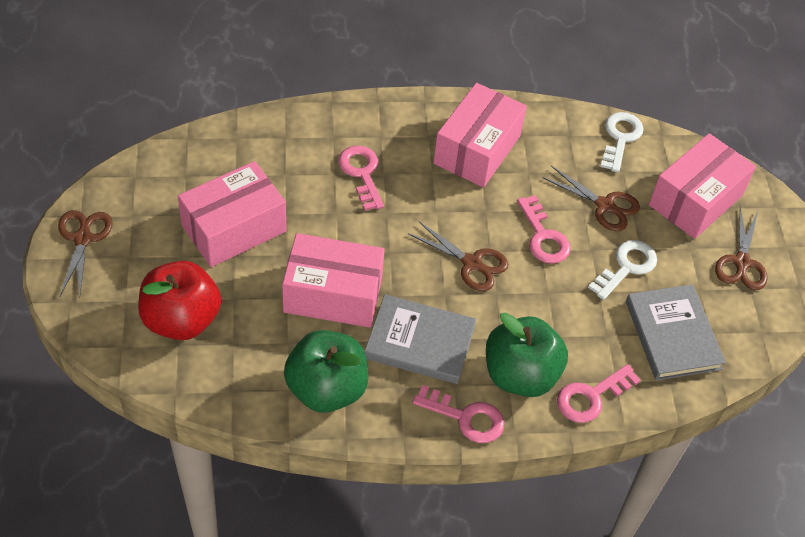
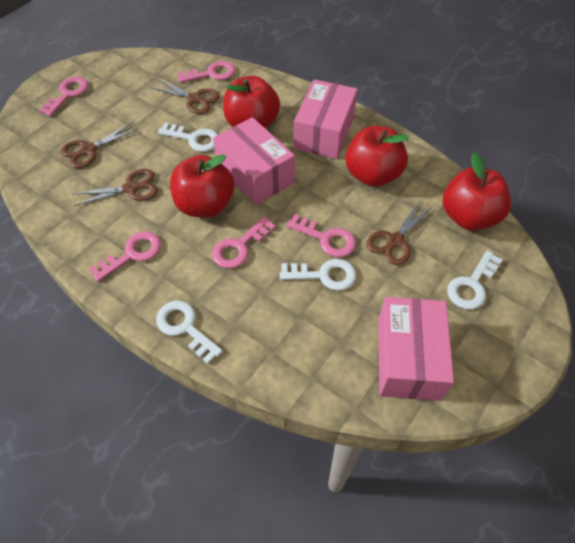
green apple: 2 -> 0
grey book: 2 -> 0
pink box: 4 -> 3
pink key: 4 -> 5
red apple: 1 -> 4
white key: 2 -> 4

